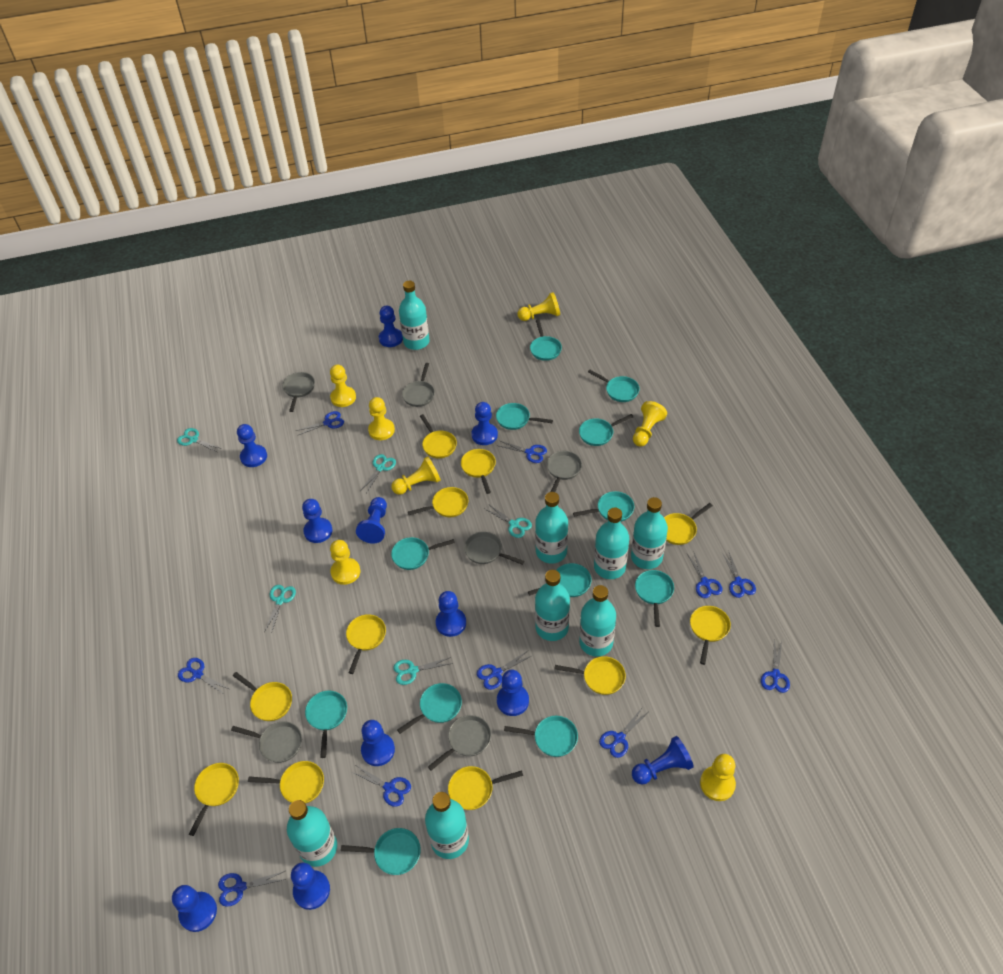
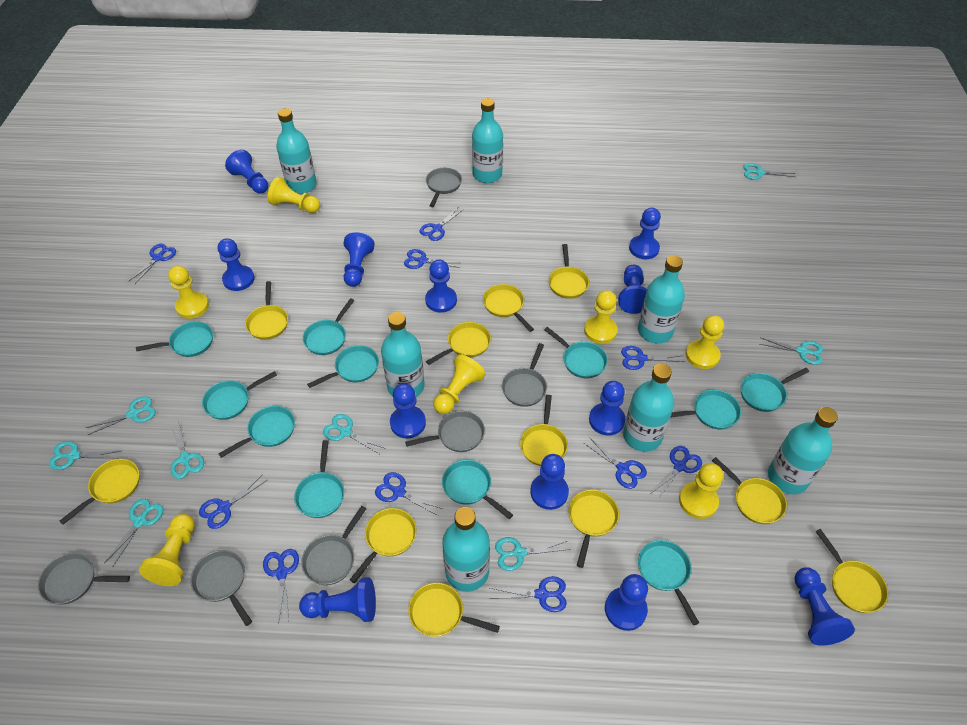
blue pawn: 11 -> 12
turquoise bottle: 8 -> 7
turquoise pan: 12 -> 11
turquoise scissors: 5 -> 8

